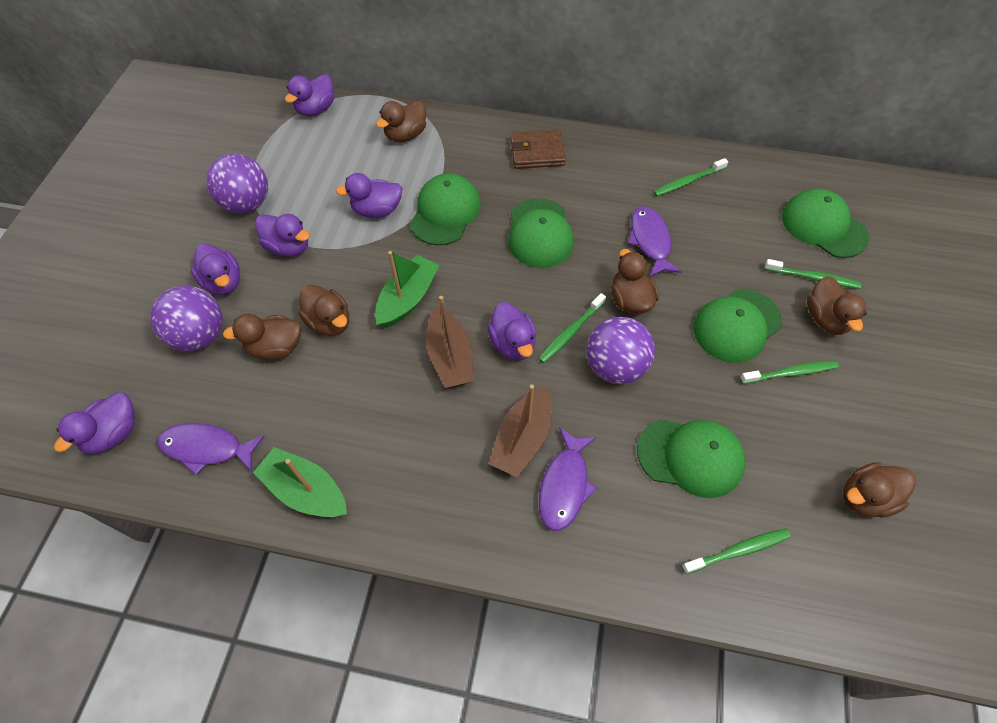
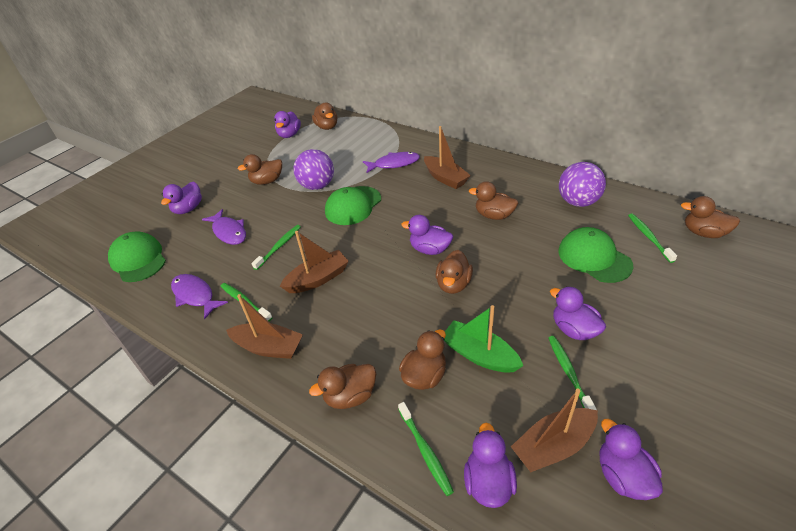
brown boat: 2 -> 4
brown duck: 6 -> 7
brown wallet: 1 -> 0
green boat: 2 -> 1
green cap: 5 -> 3
purple ball: 3 -> 2

